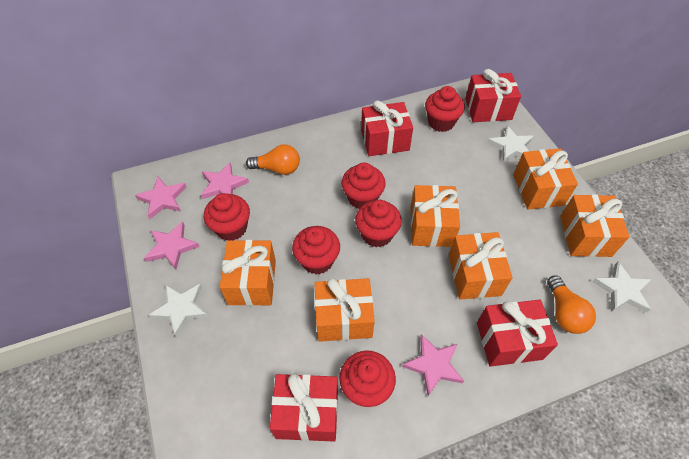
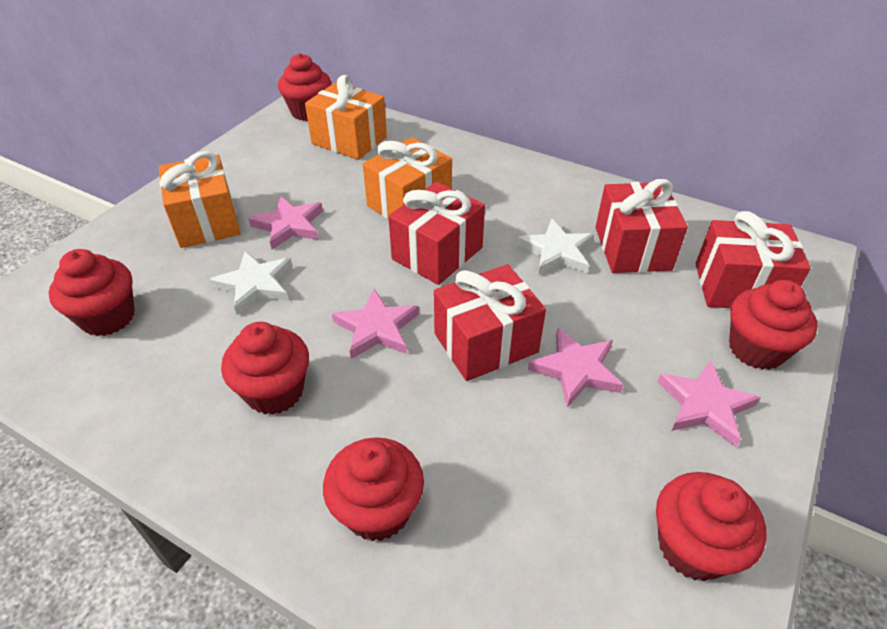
orange gift: 6 -> 3
orange light bulb: 2 -> 0
white star: 3 -> 2

